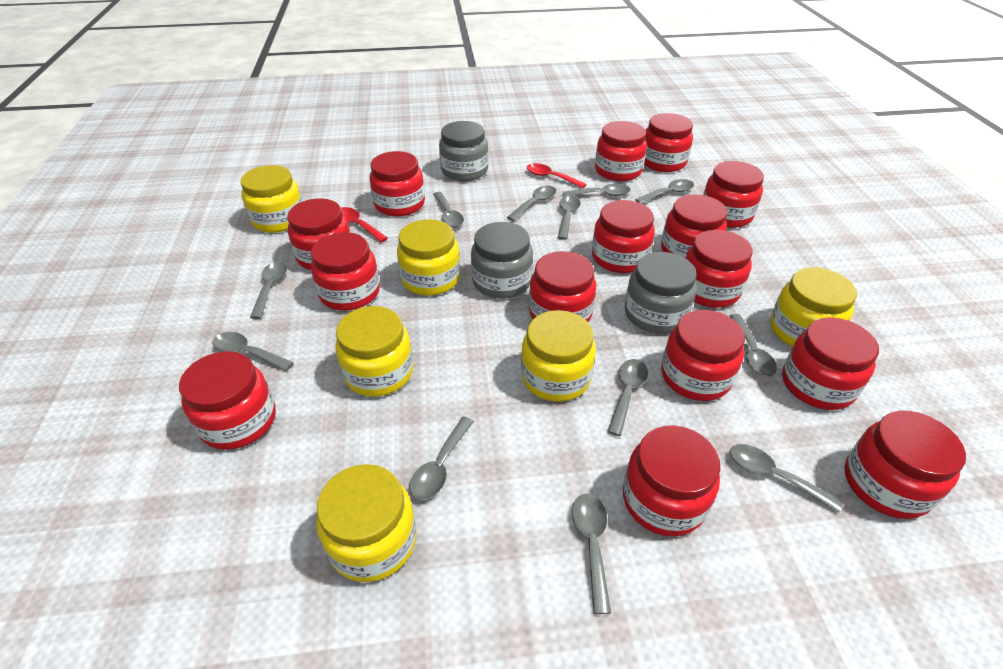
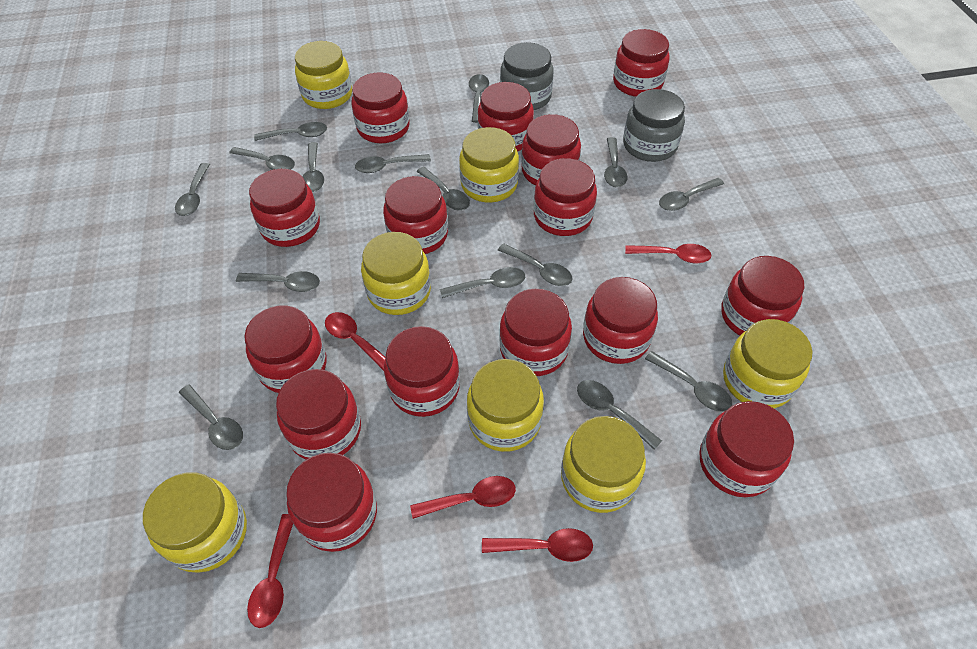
grey jar: 3 -> 2
grey spoon: 12 -> 15
red spoon: 2 -> 5
yellow jar: 6 -> 7

